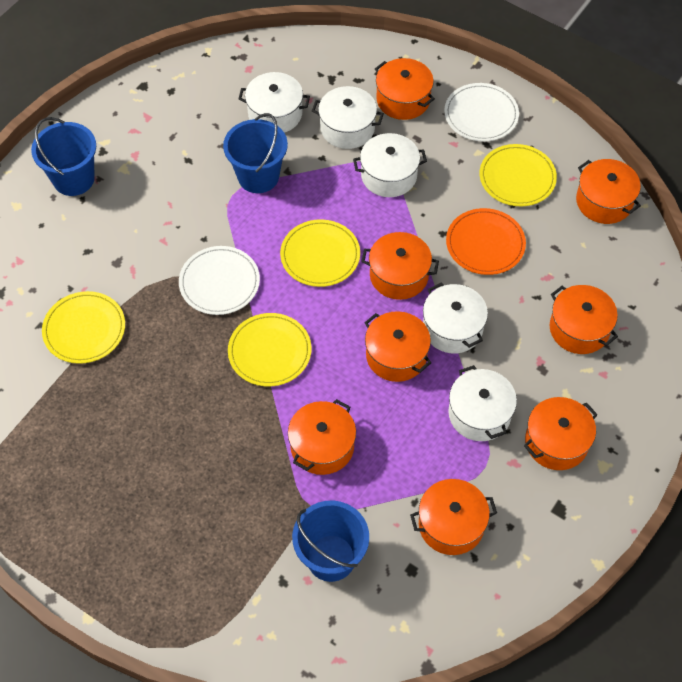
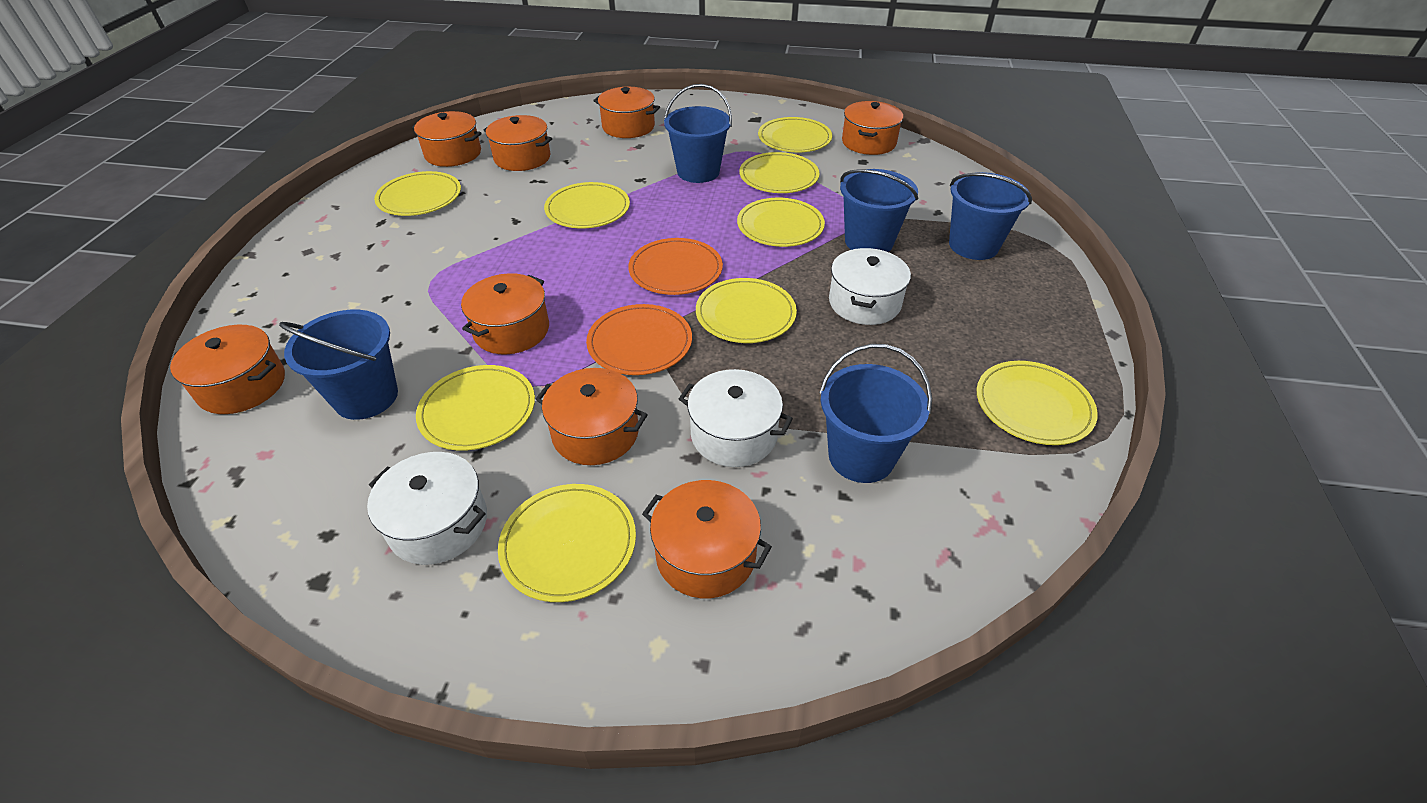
blue bucket: 3 -> 5
orange plate: 1 -> 2
white plate: 2 -> 0
white pot: 5 -> 3
yellow plate: 4 -> 9

